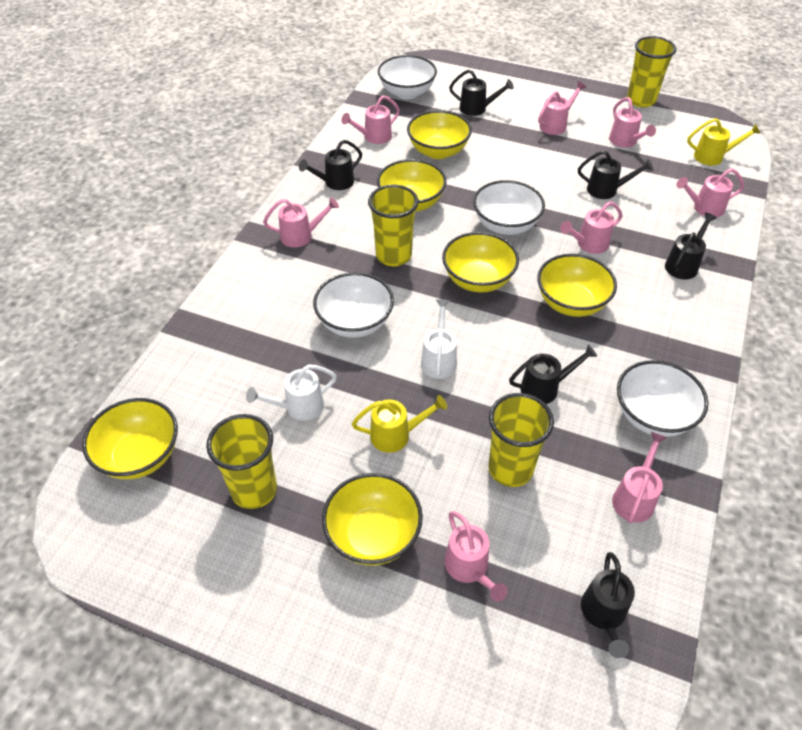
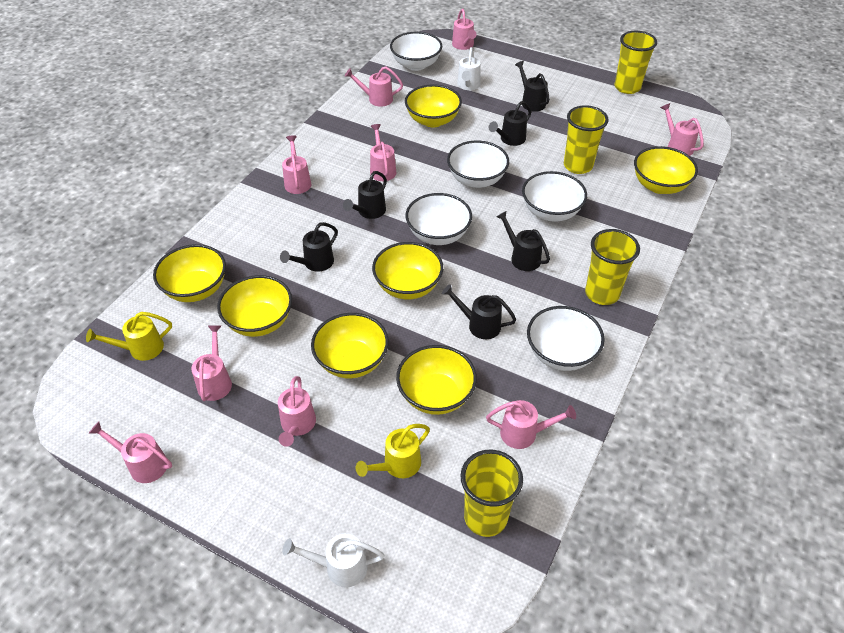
pink watering can: 8 -> 9
white bowl: 4 -> 5
yellow bowl: 6 -> 7

